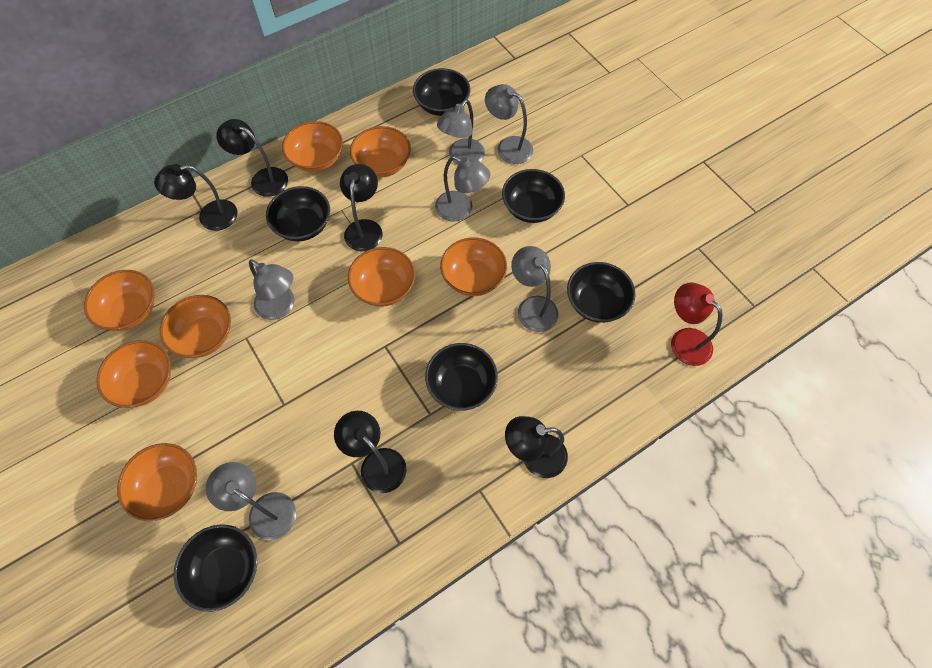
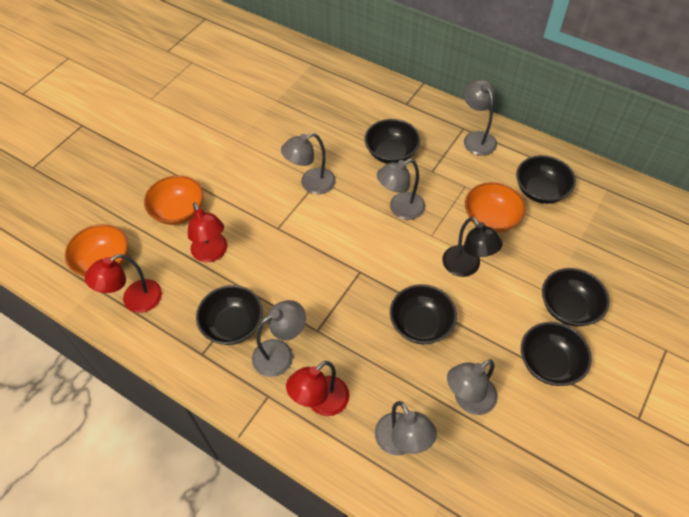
black lamp: 5 -> 1
orange bowl: 8 -> 3
red lamp: 1 -> 3

